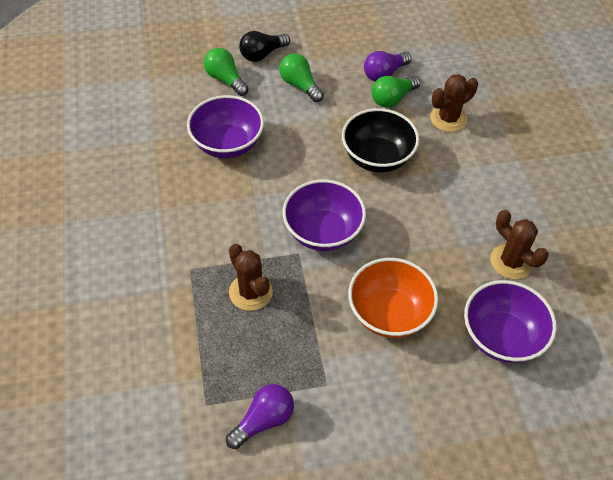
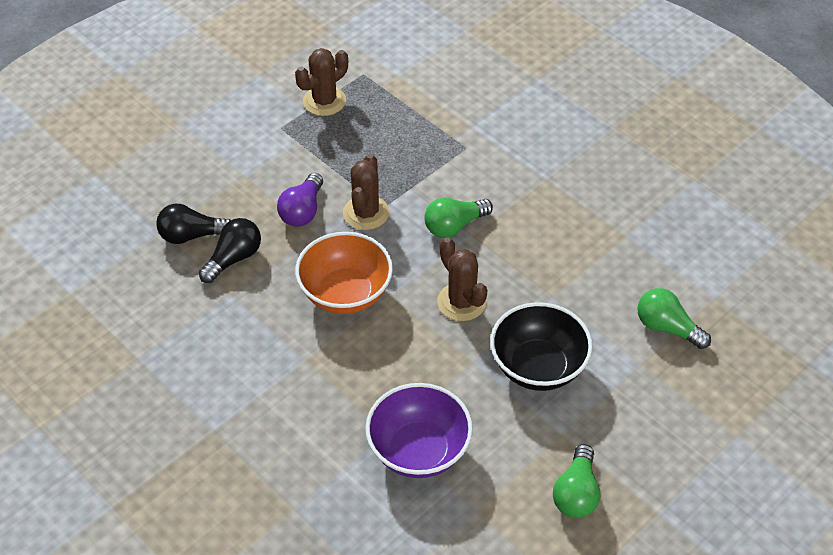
black light bulb: 1 -> 2
purple bowl: 3 -> 1
purple light bulb: 2 -> 1

